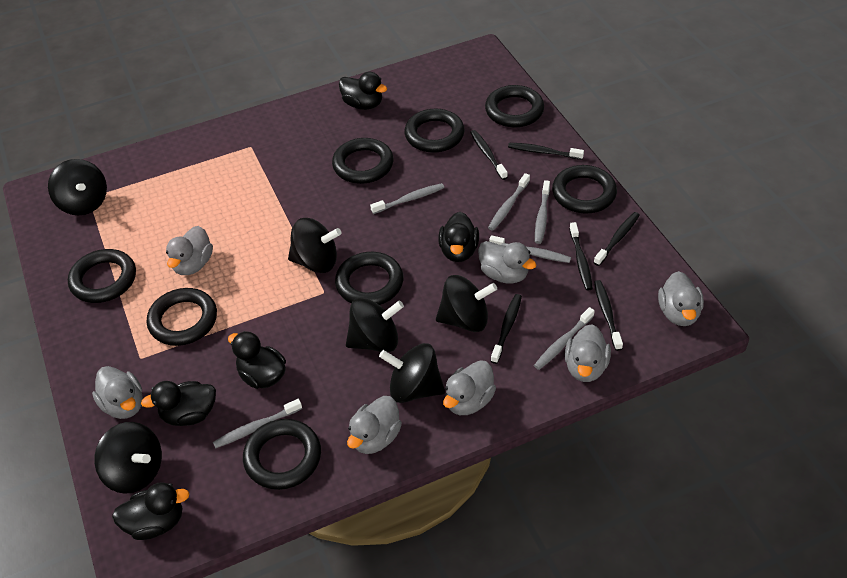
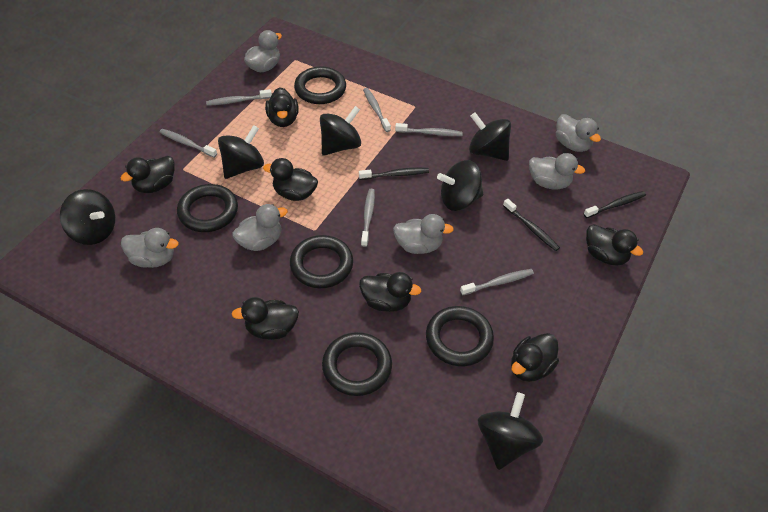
black duck: 5 -> 7
black ring: 8 -> 5
black toothbrush: 6 -> 3
grey duck: 7 -> 6

